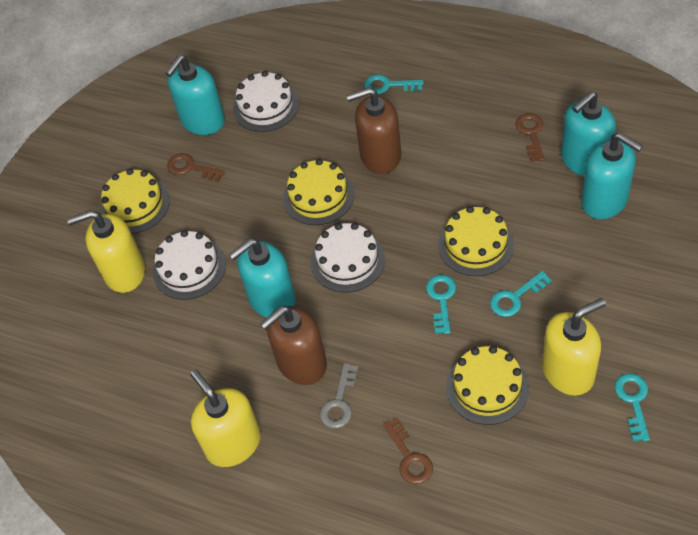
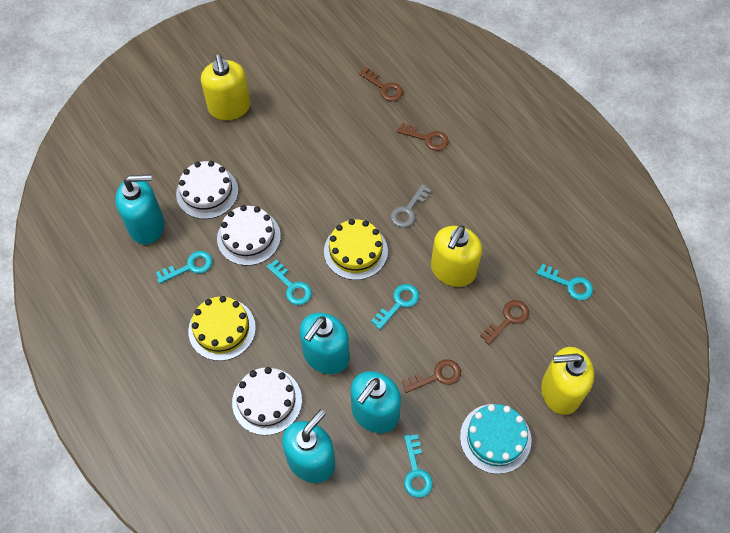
brown key: 3 -> 4
brown soap dispenser: 2 -> 0
turquoise cake: 0 -> 1
turquoise key: 4 -> 5
yellow cake: 4 -> 2

